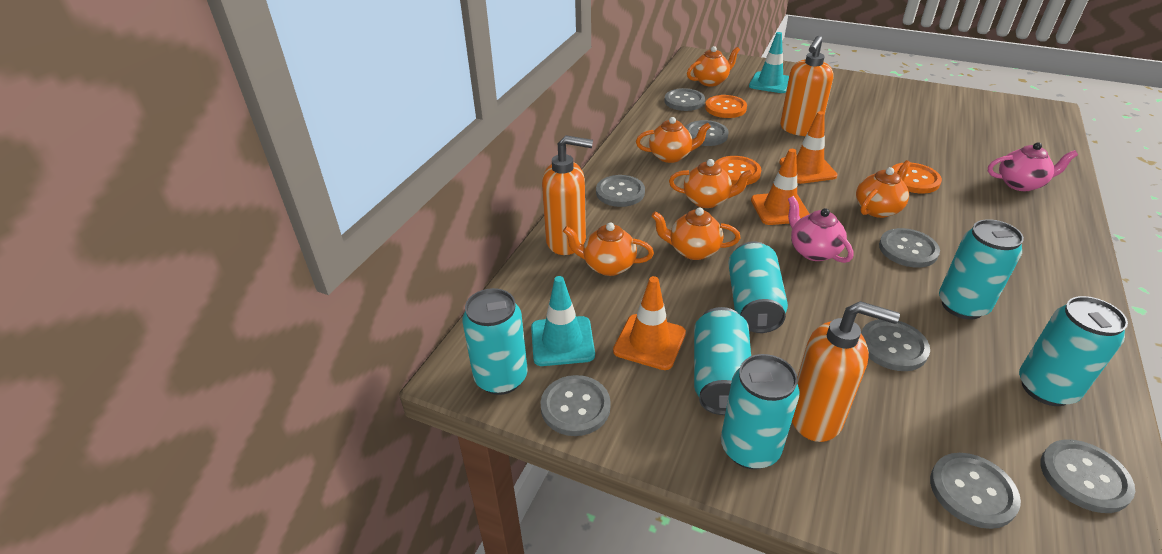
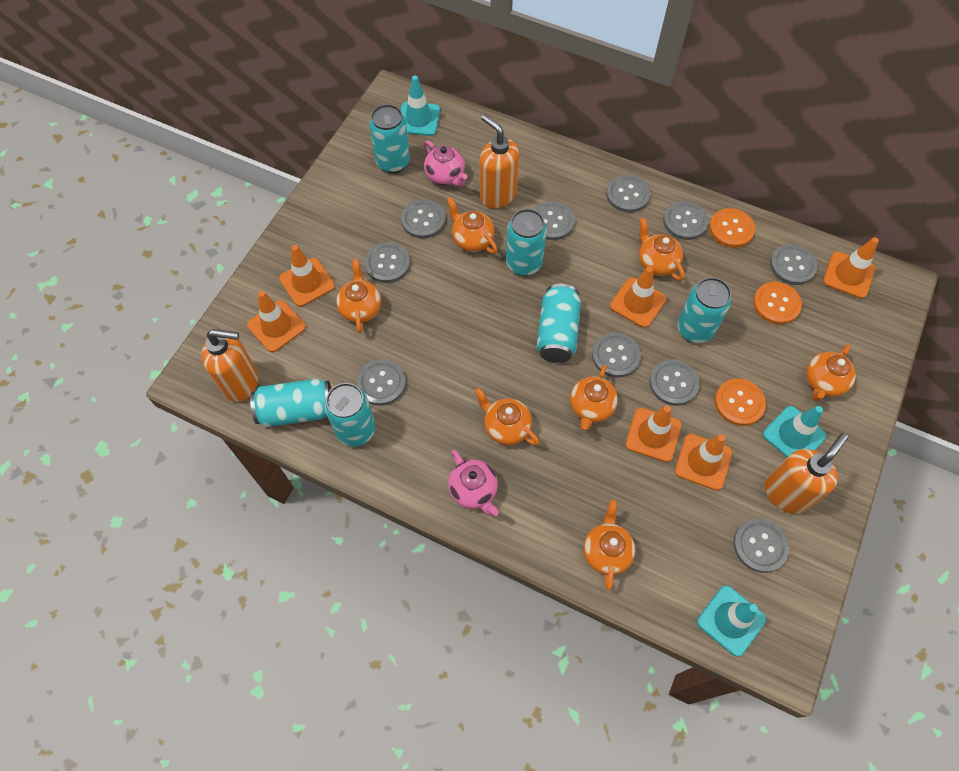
grey button: 8 -> 10
orange teapot: 6 -> 7
orange traffic cone: 3 -> 6
turquoise traffic cone: 2 -> 3

